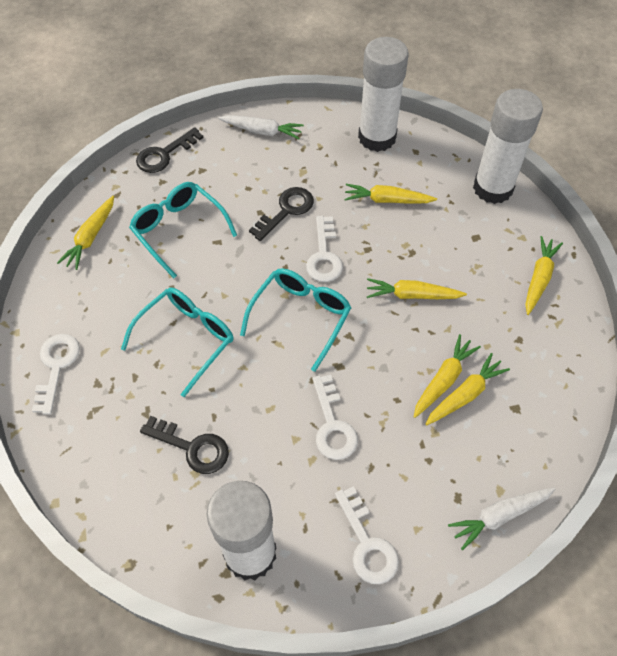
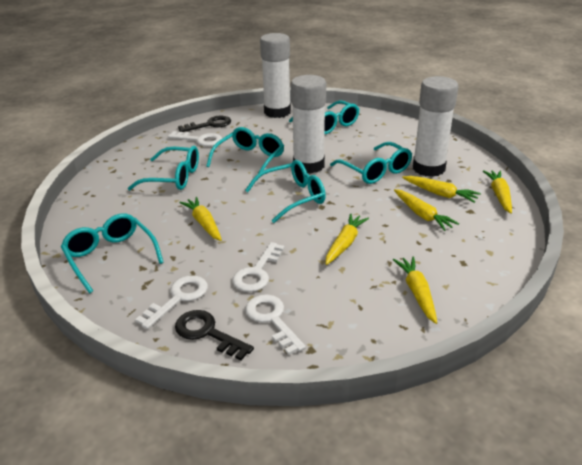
black key: 3 -> 2
turquoise glasses: 3 -> 6
white carrot: 2 -> 0

